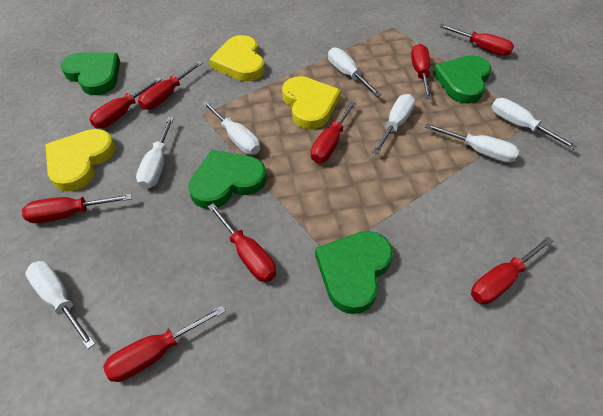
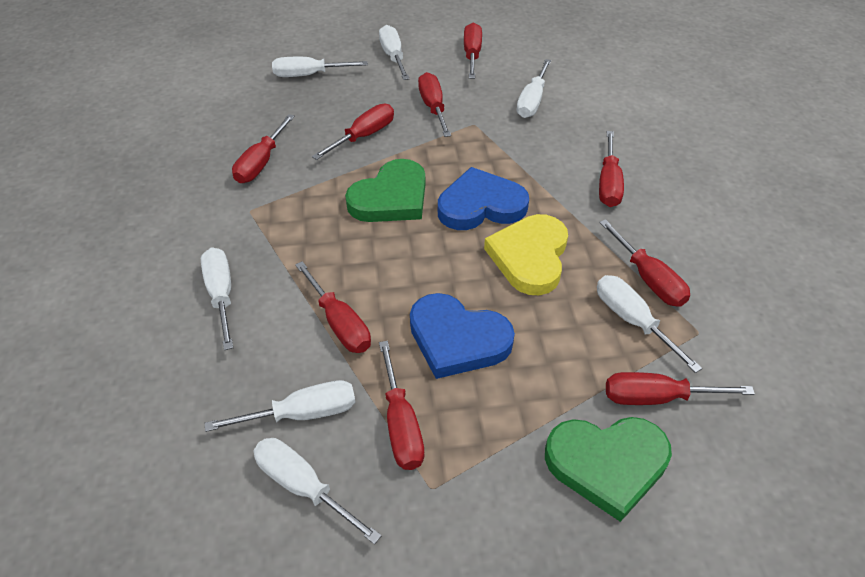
blue heart: 0 -> 2
green heart: 4 -> 2
yellow heart: 3 -> 1

